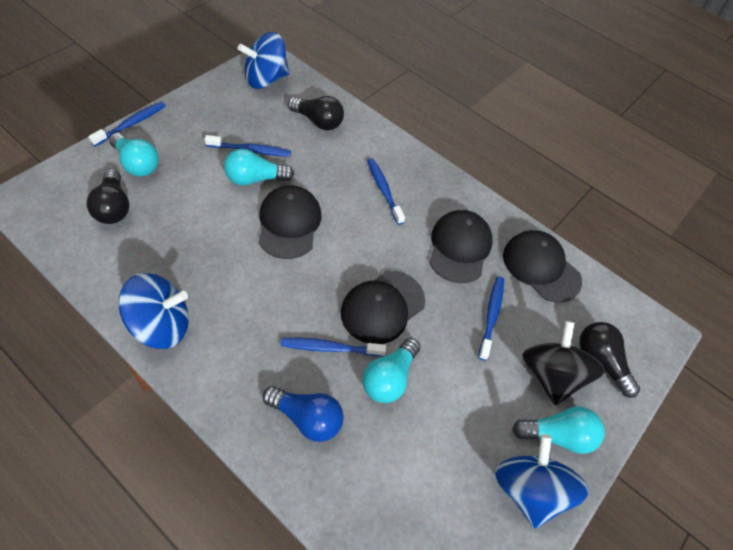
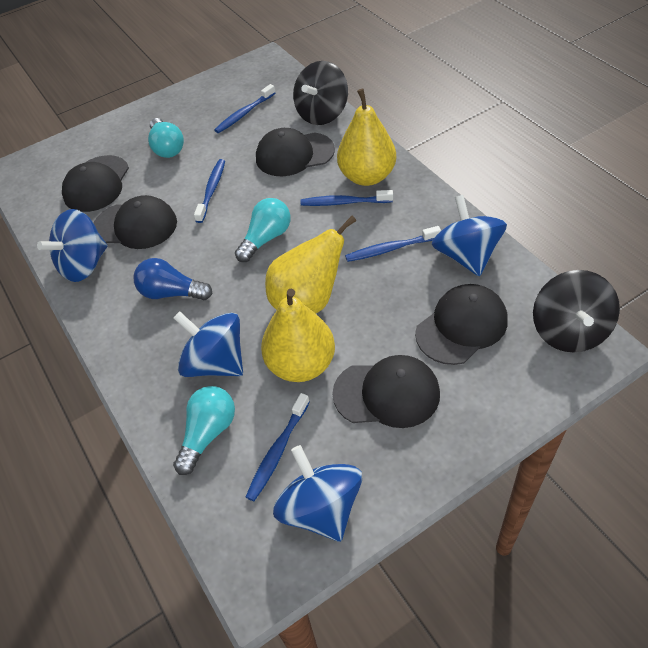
black cap: 4 -> 5
black light bulb: 3 -> 0
black spinning top: 1 -> 2
blue spinning top: 3 -> 4
turquoise light bulb: 4 -> 3
yellow pear: 0 -> 3

